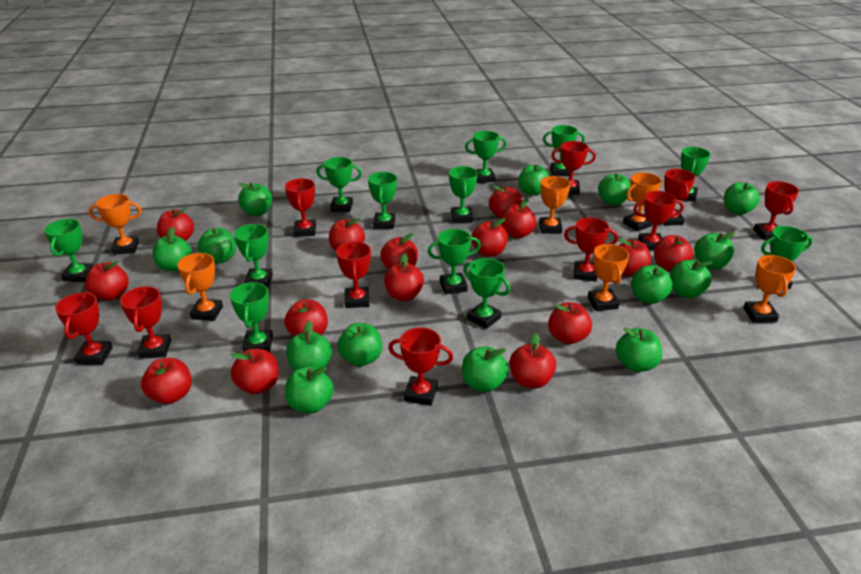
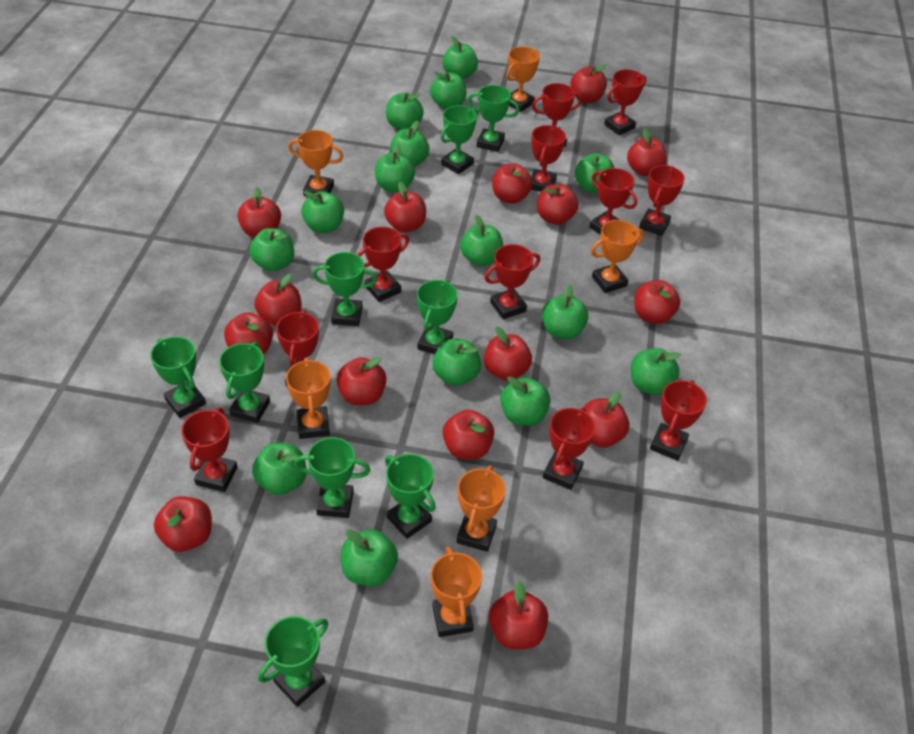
green apple: 14 -> 15
green trophy: 12 -> 9
red trophy: 10 -> 11

